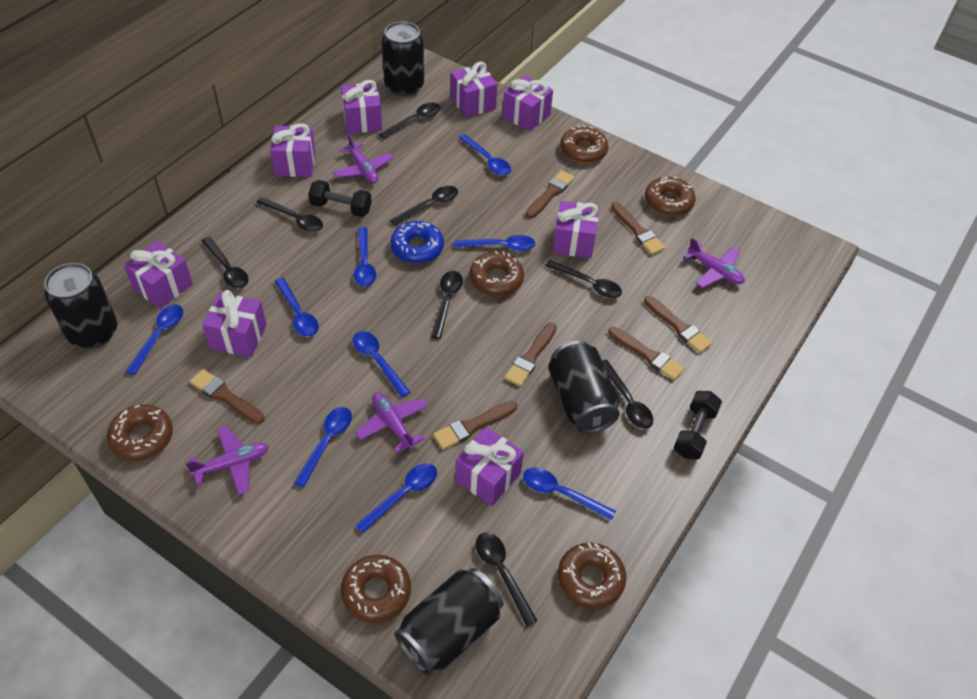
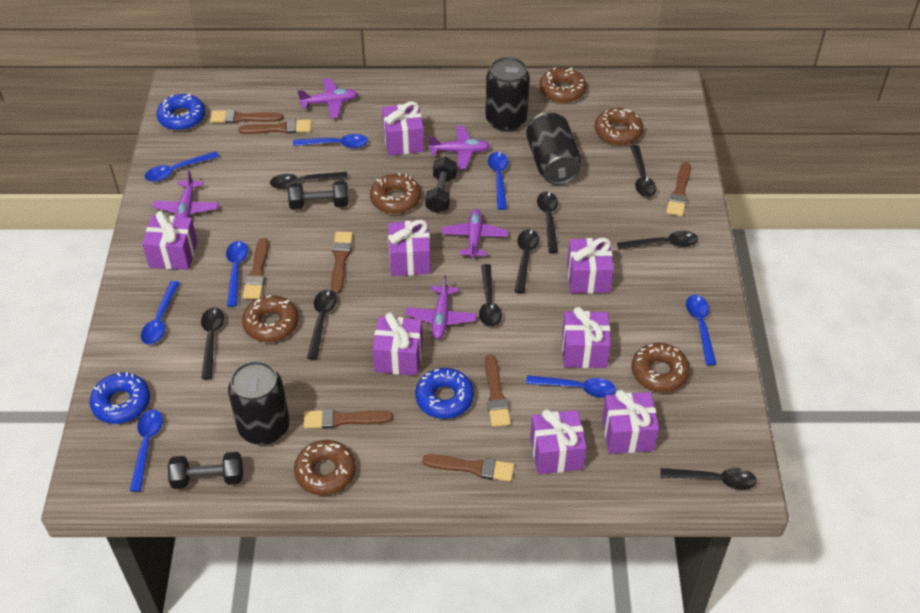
black can: 4 -> 3
black dumbbell: 2 -> 3
black spoon: 8 -> 9
blue donut: 1 -> 3
blue spoon: 9 -> 8
brown brush: 7 -> 8
purple plane: 4 -> 5

